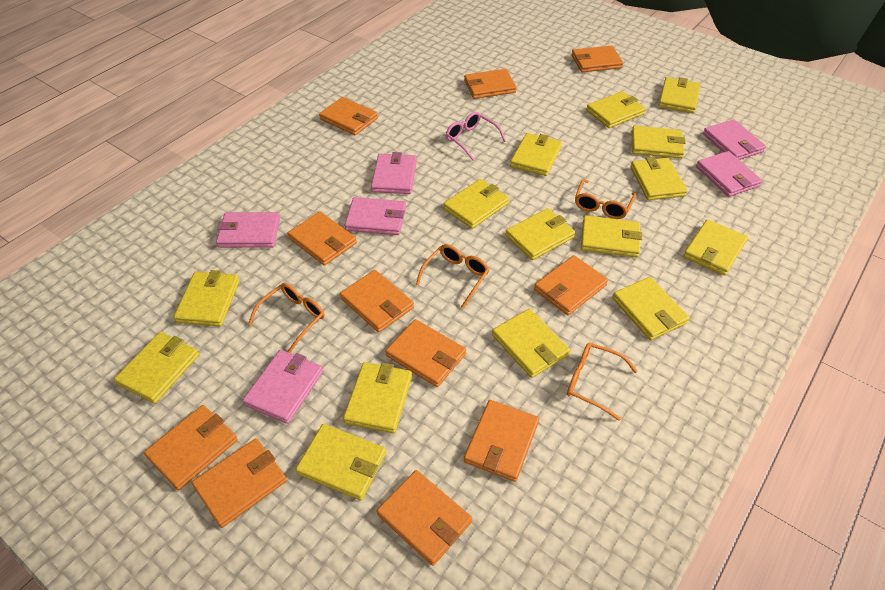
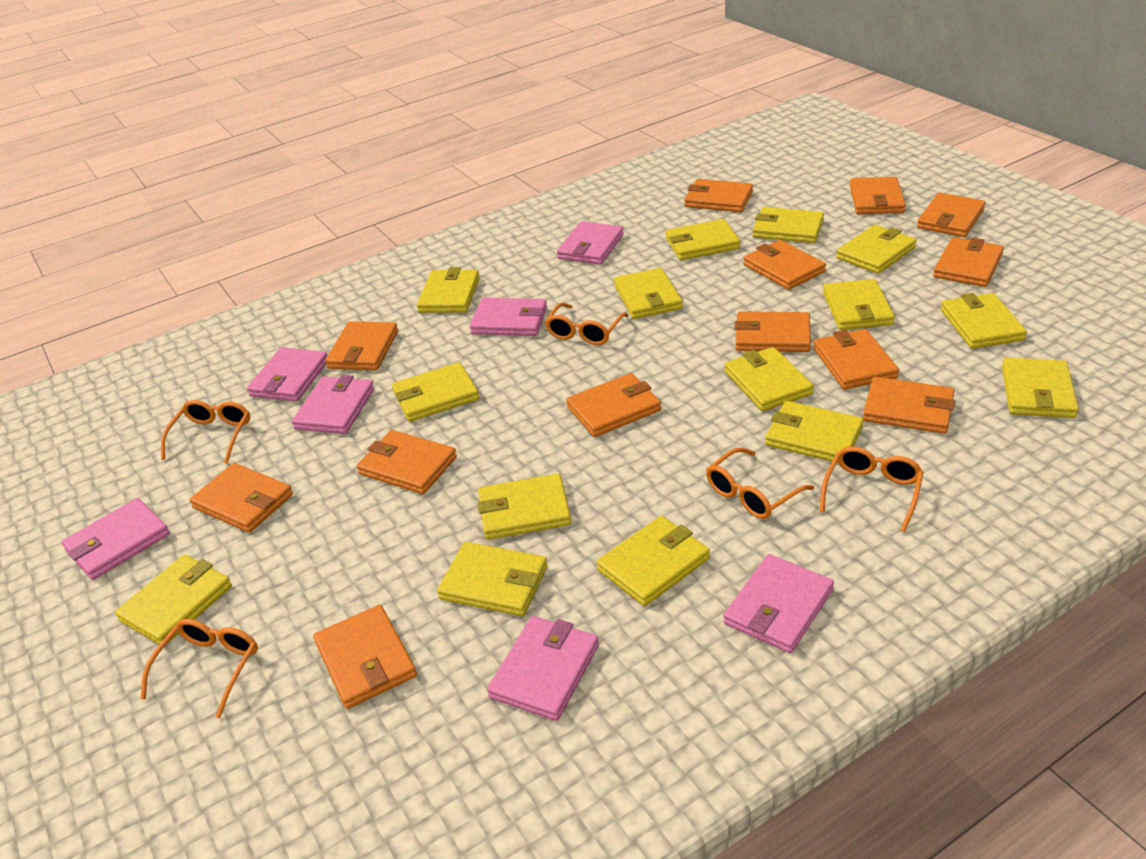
orange glasses: 4 -> 5
orange wallet: 11 -> 13
pink glasses: 1 -> 0
pink wallet: 6 -> 7

